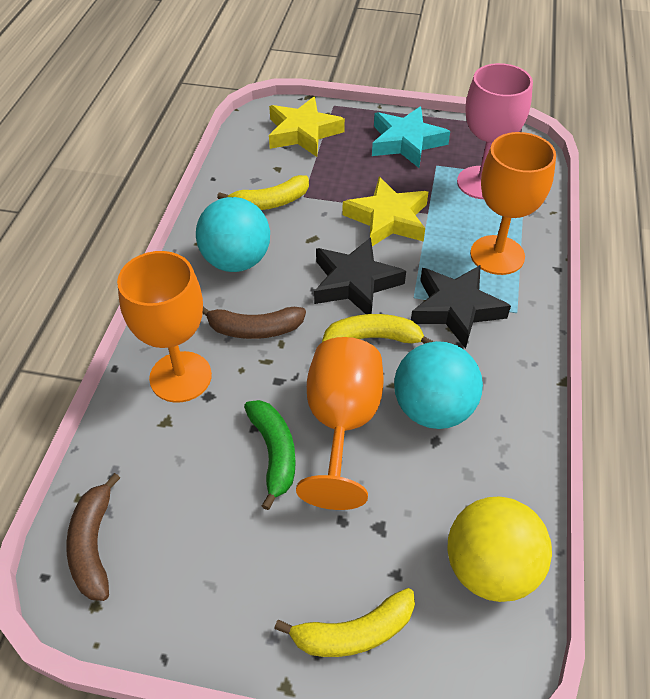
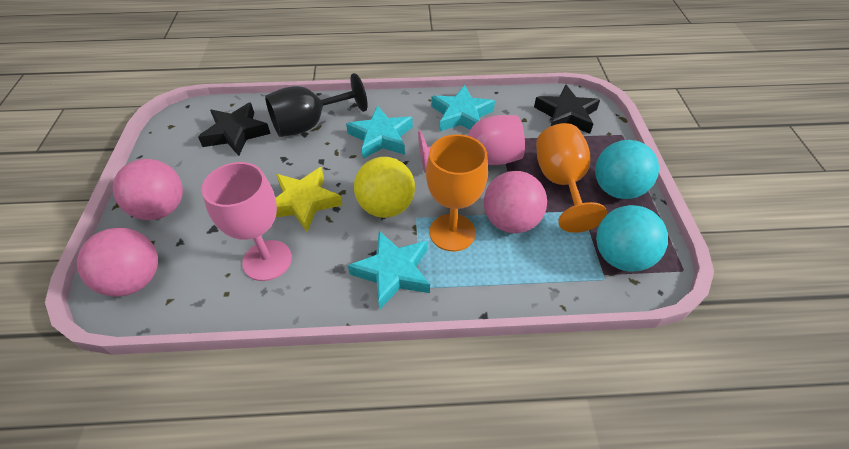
black goblet: 0 -> 1
brown banana: 2 -> 0
green banana: 1 -> 0
orange goblet: 3 -> 2
pink ball: 0 -> 3
pink goblet: 1 -> 2
turquoise star: 1 -> 3
yellow banana: 3 -> 0
yellow star: 2 -> 1

